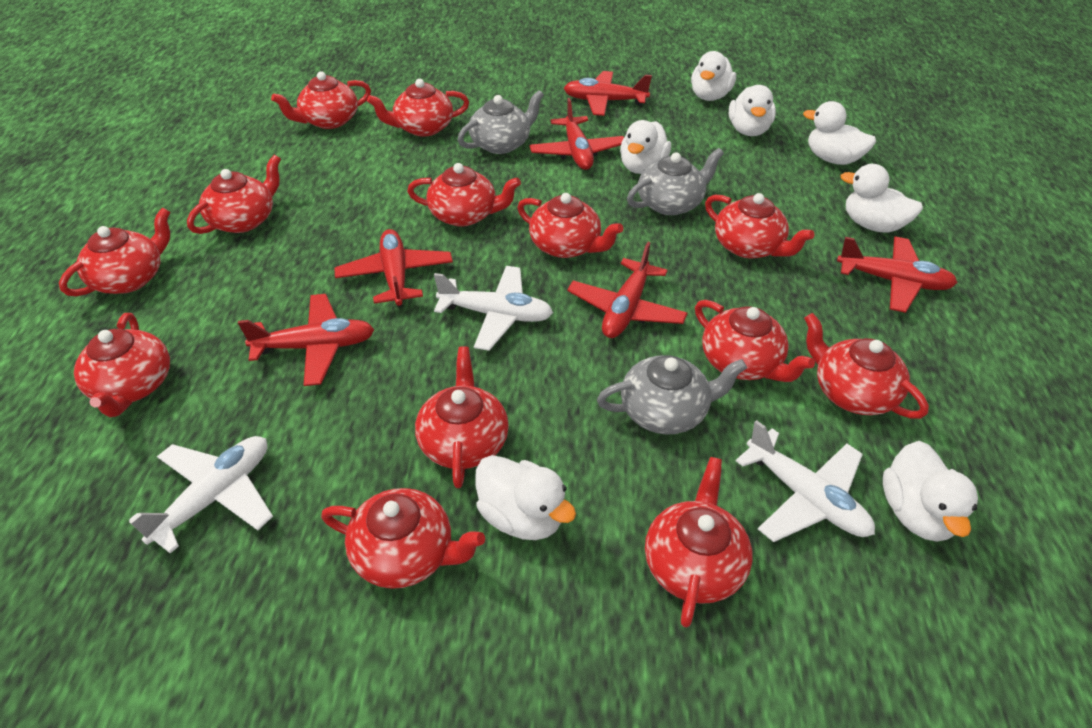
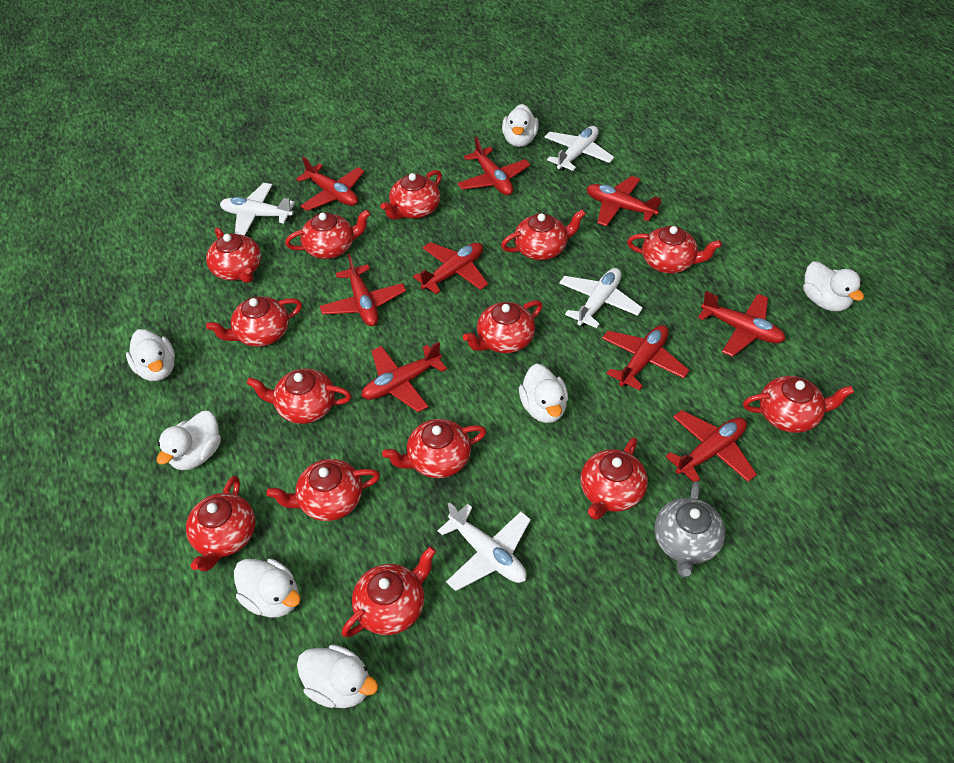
grey teapot: 3 -> 1
red plane: 6 -> 9
red teapot: 13 -> 14
white plane: 3 -> 4

